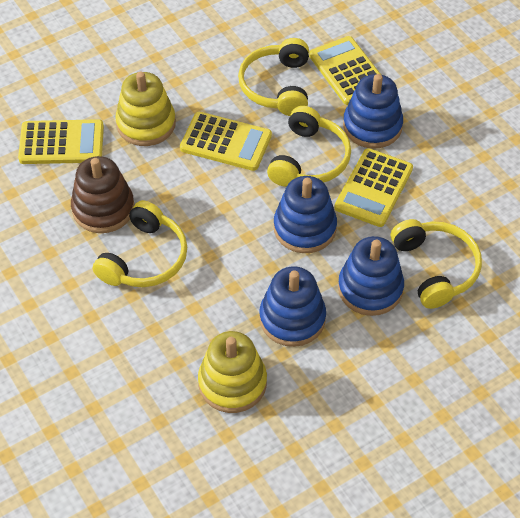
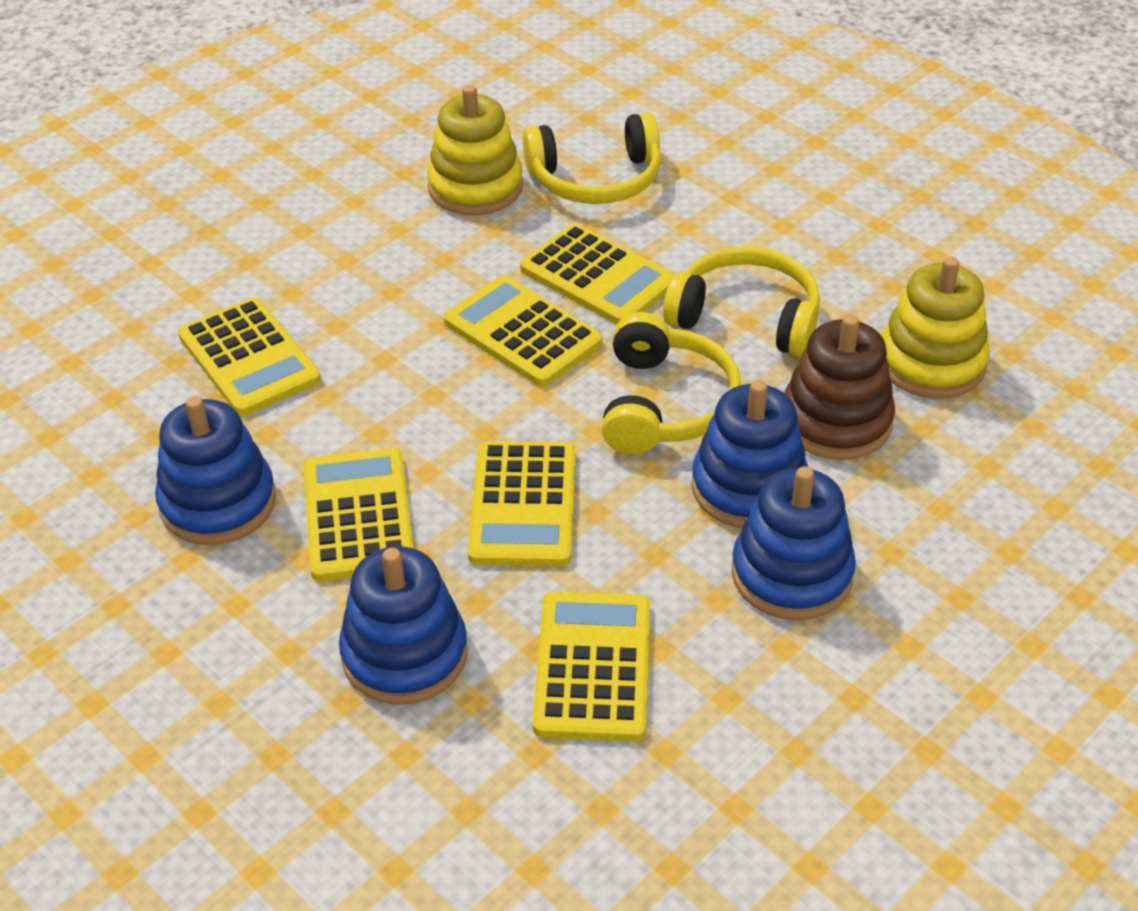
yellow calculator: 4 -> 6
yellow headphones: 4 -> 3

